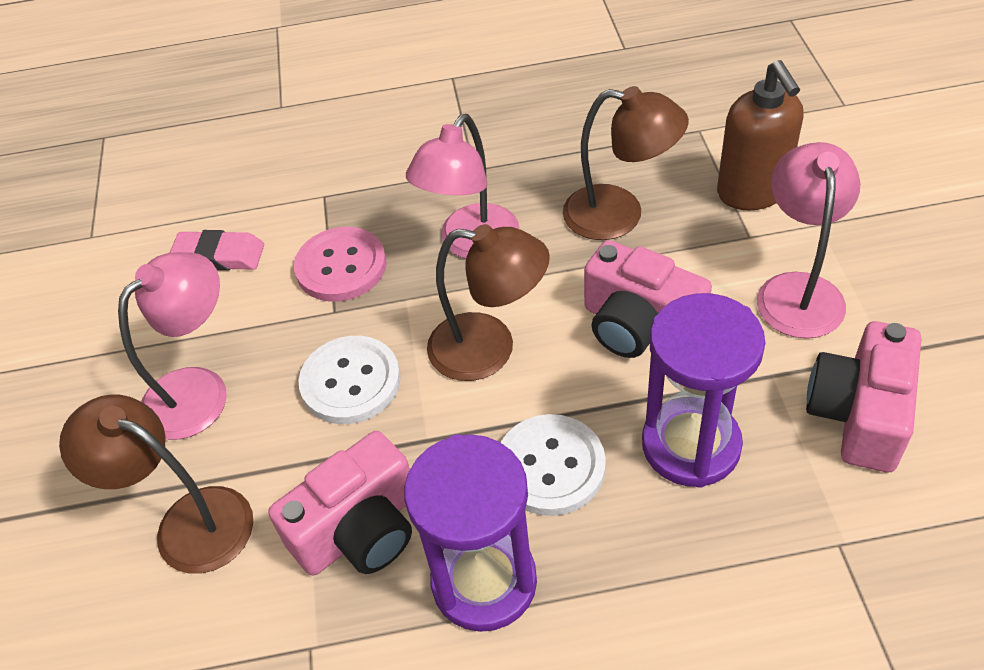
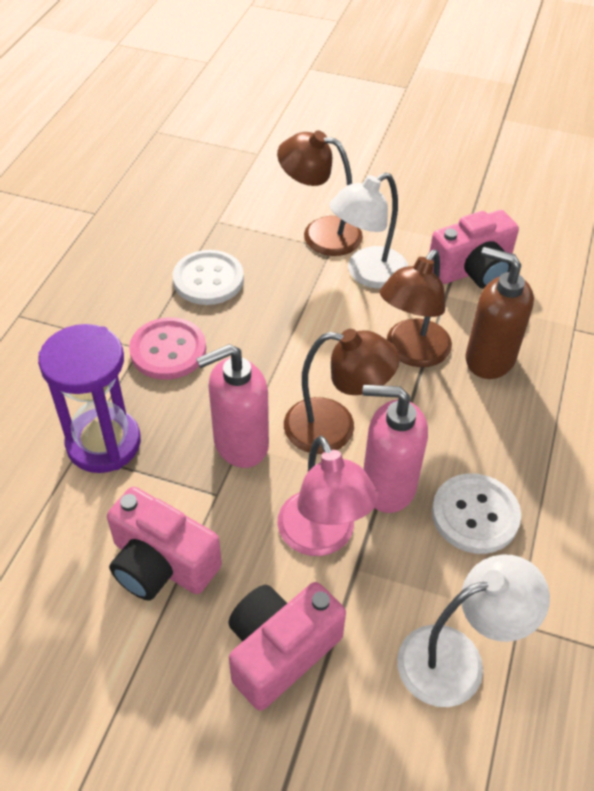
pink eraser: 1 -> 0
pink lamp: 3 -> 1
pink soap dispenser: 0 -> 2
purple hourglass: 2 -> 1
white lamp: 0 -> 2

